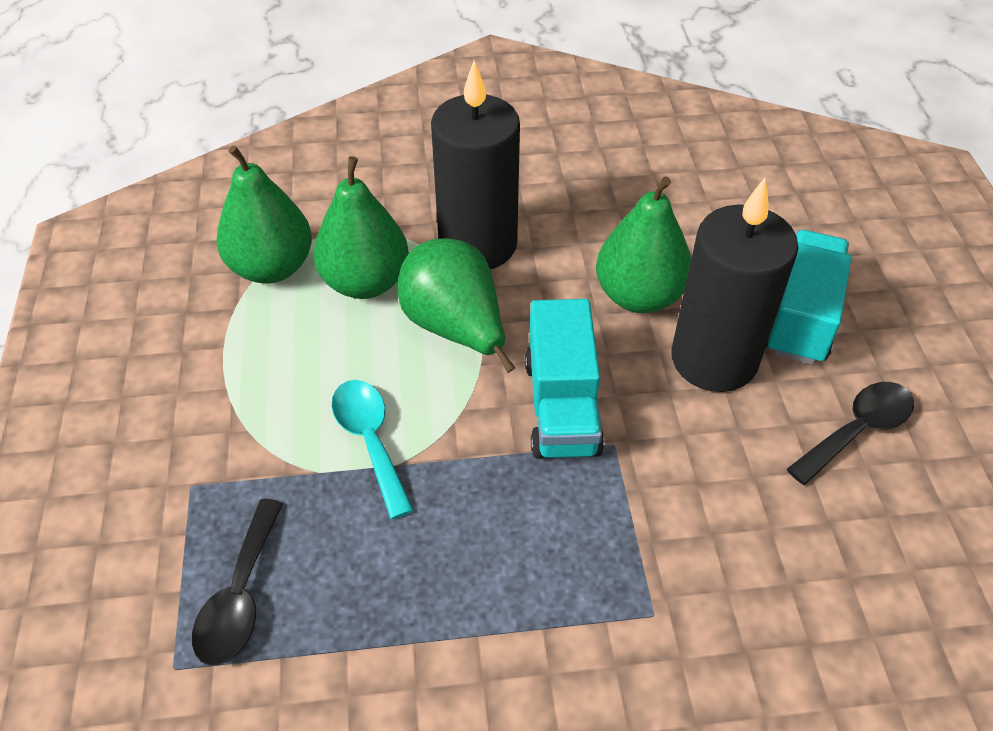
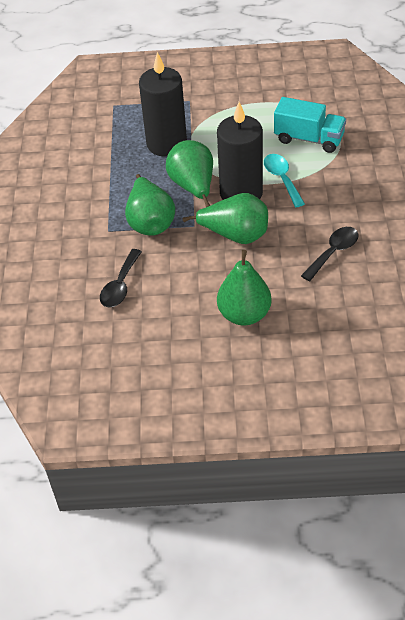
turquoise truck: 2 -> 1

